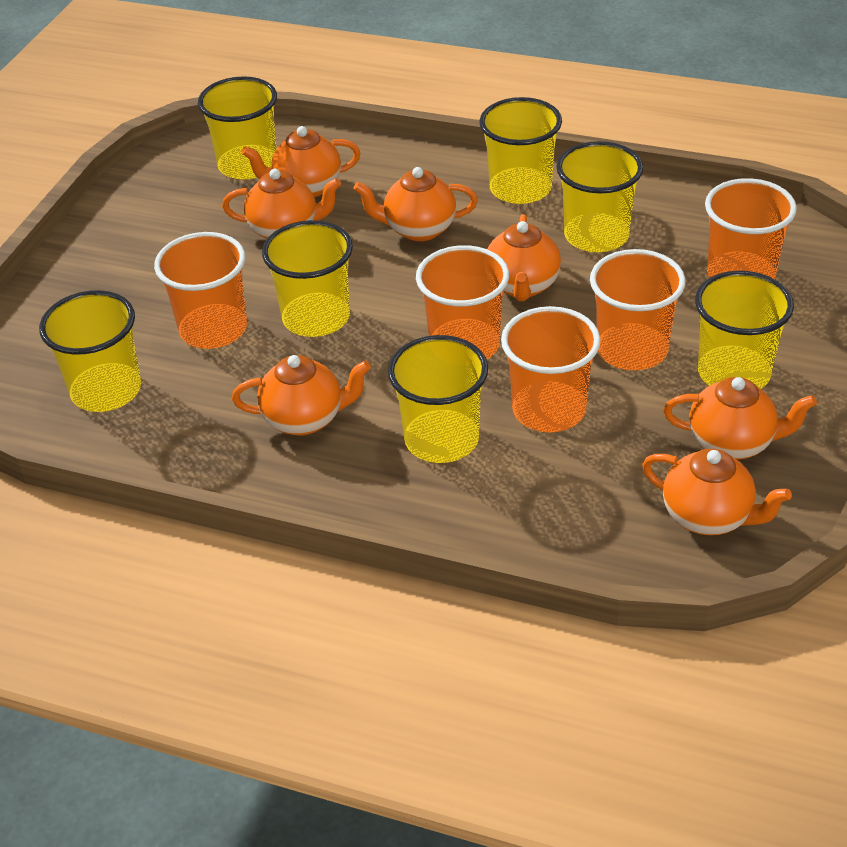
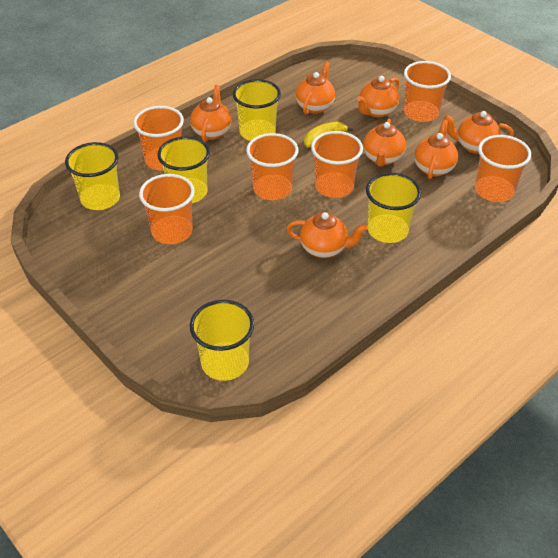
orange cup: 5 -> 6
yellow banana: 0 -> 1
yellow cup: 7 -> 5

